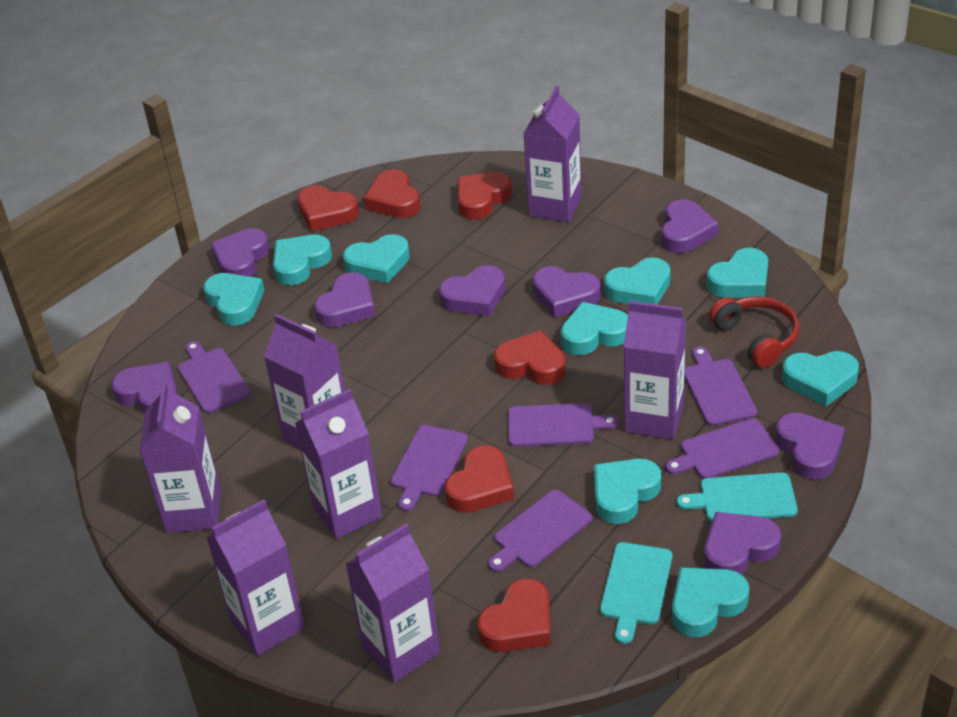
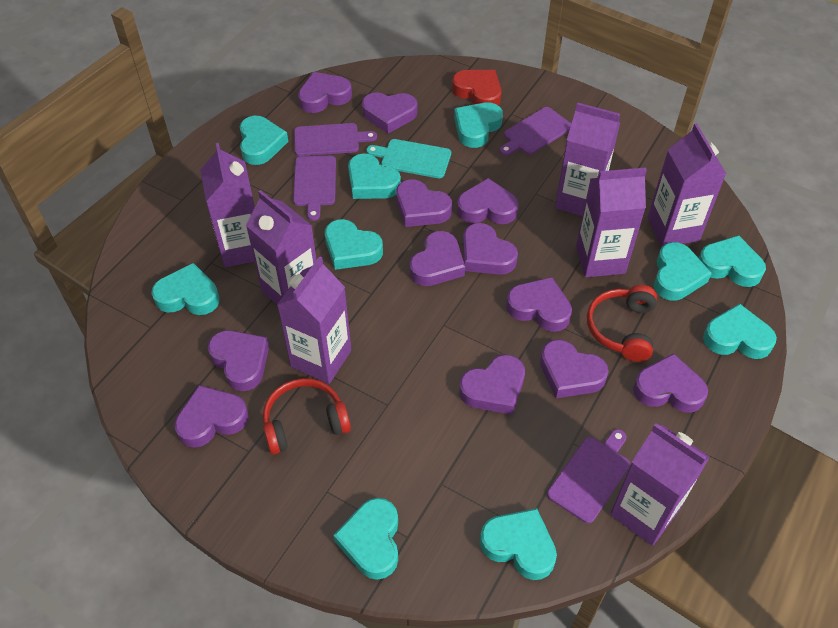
purple cutting board: 6 -> 4
purple heart: 8 -> 12
red headphones: 1 -> 2
red heart: 6 -> 1
turquoise cutting board: 2 -> 1
turquoise heart: 9 -> 10

